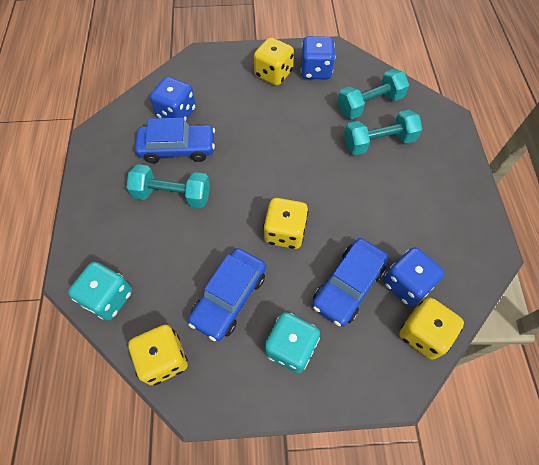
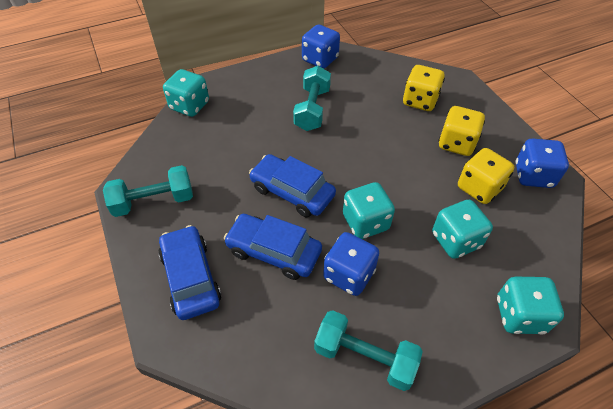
turquoise dice: 2 -> 4
yellow dice: 4 -> 3

